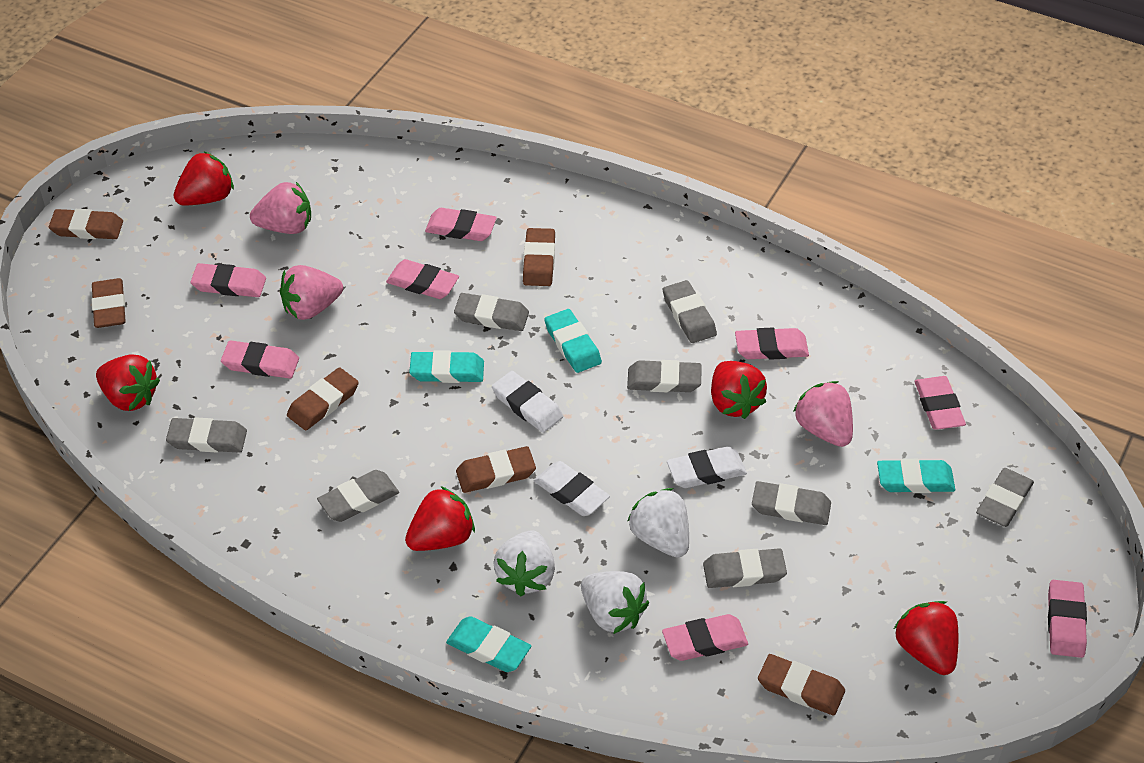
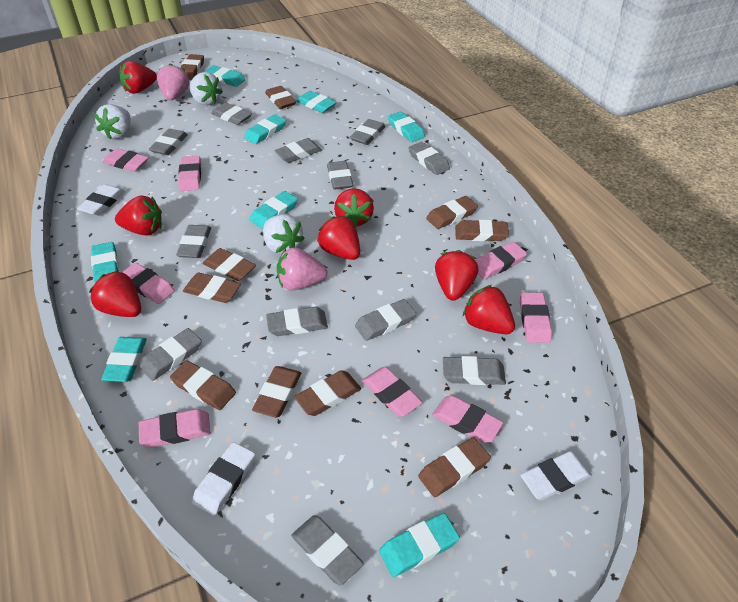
brown eraser: 6 -> 10
grey eraser: 8 -> 12
pink strawberry: 3 -> 2
red strawberry: 5 -> 7
turquoise eraser: 4 -> 8

